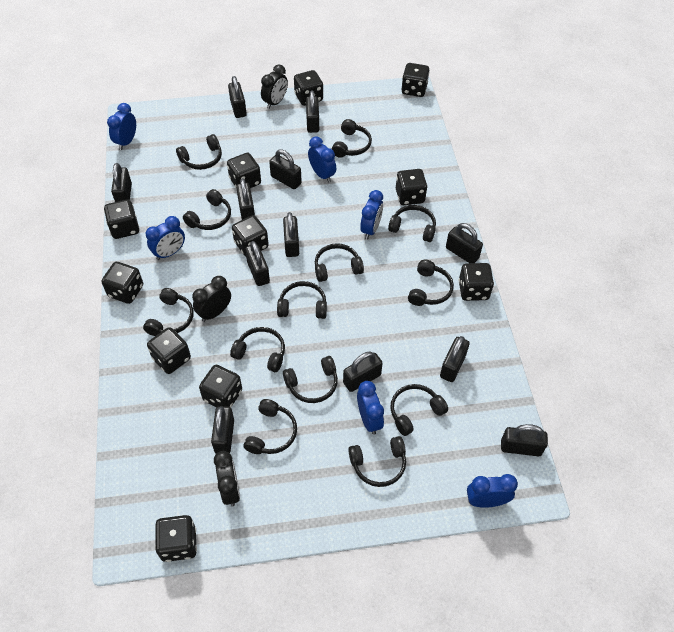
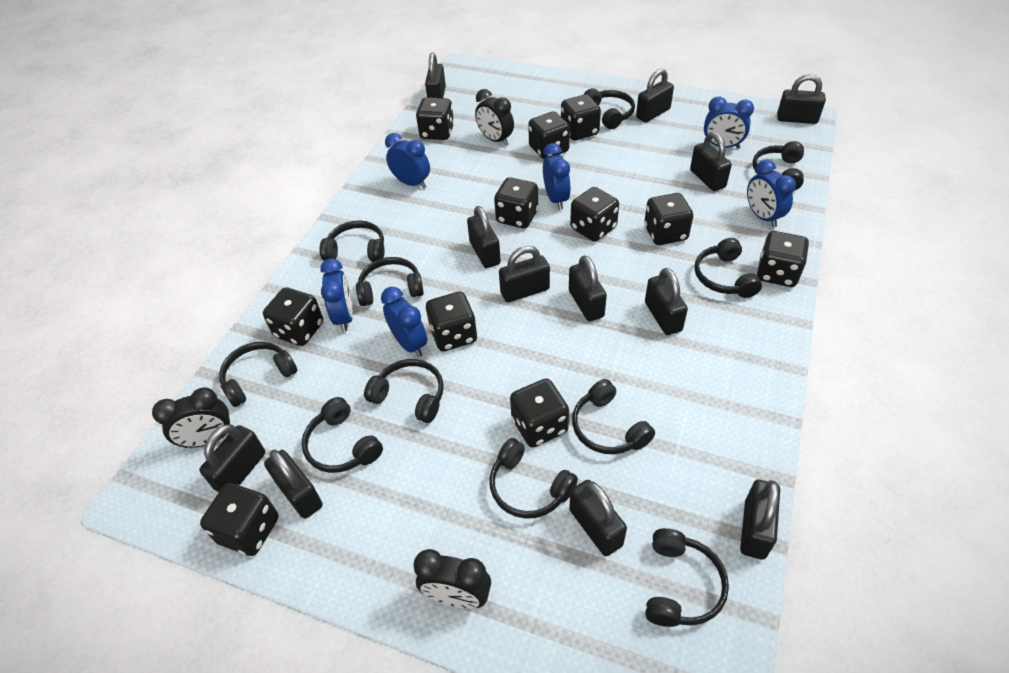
black headphones: 13 -> 11

